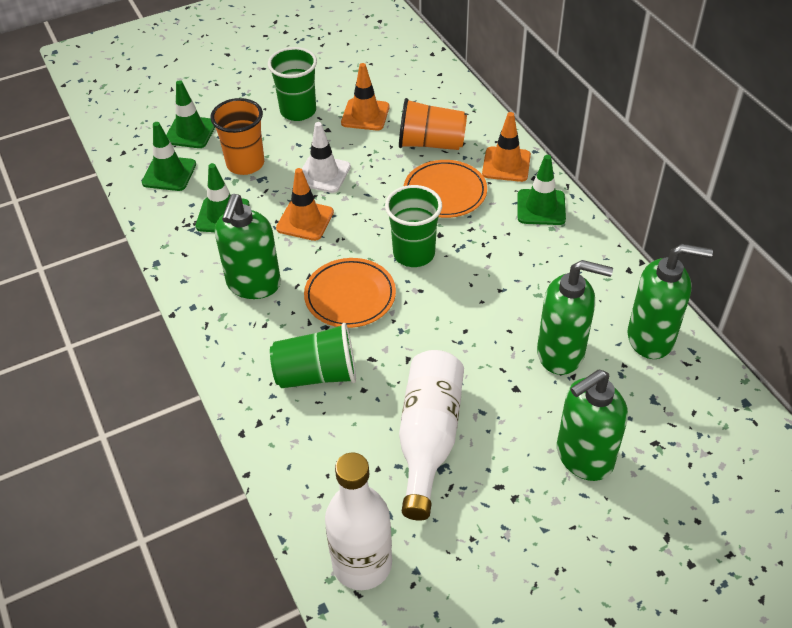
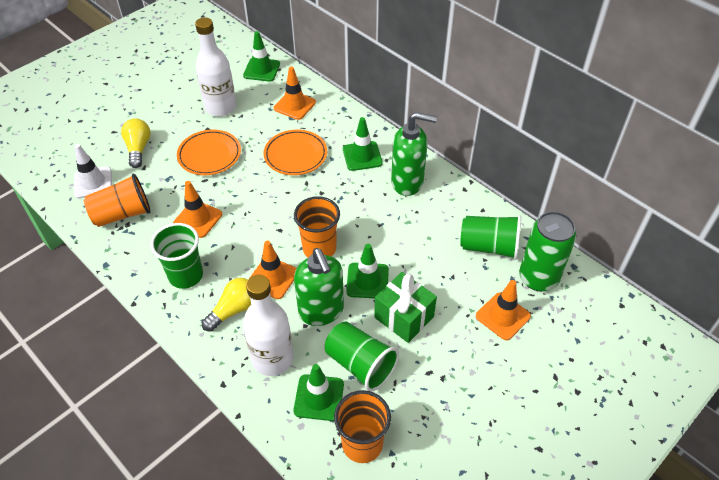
green can: 0 -> 1
green gift: 0 -> 1
green soap dispenser: 4 -> 2
orange cup: 2 -> 3
orange traffic cone: 3 -> 4
yellow light bulb: 0 -> 2

